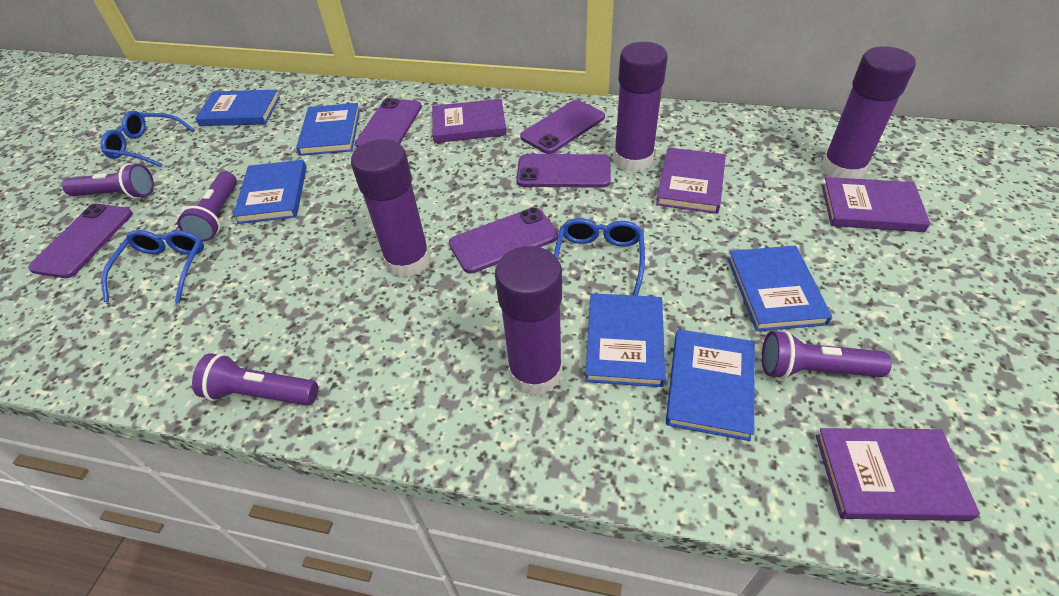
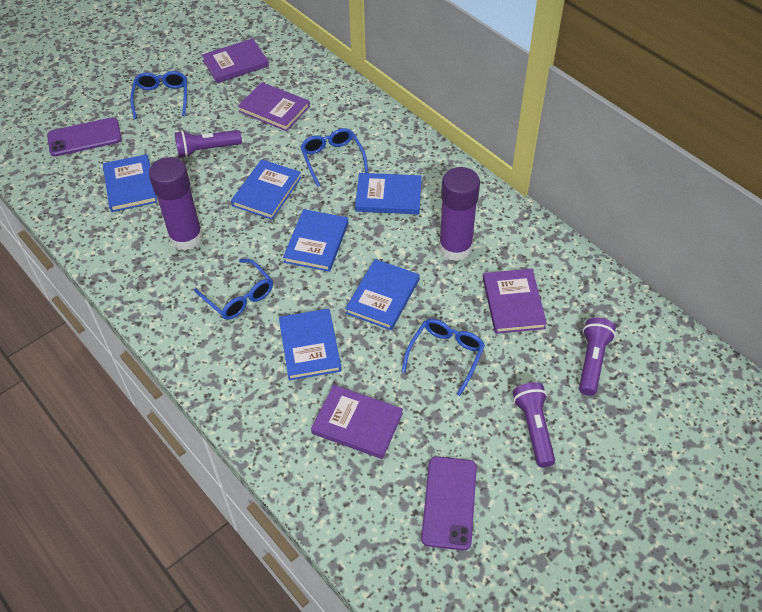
blue glasses: 3 -> 4
purple flashlight: 4 -> 3
purple glue stick: 4 -> 2
purple phone: 5 -> 2

